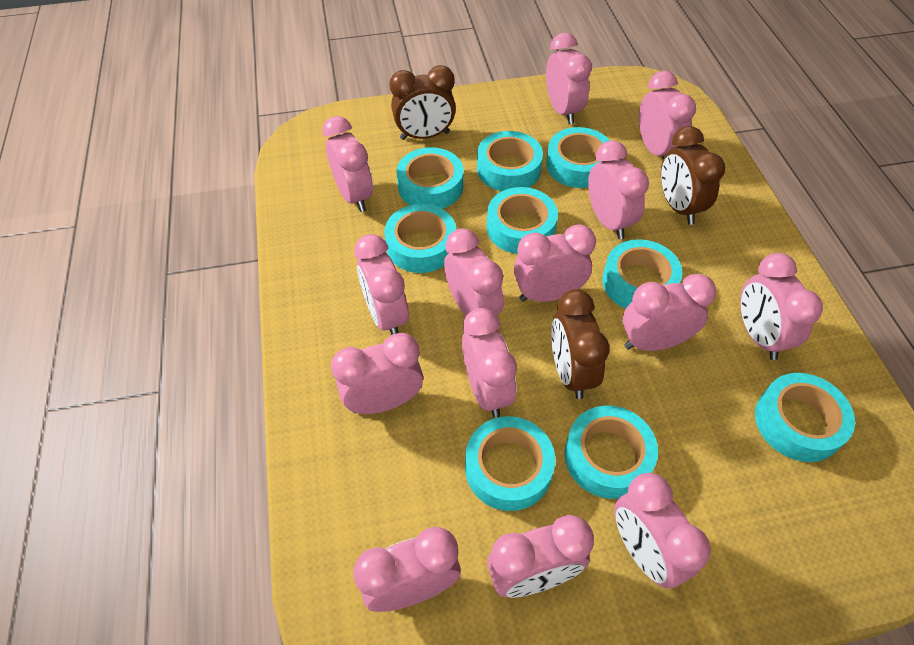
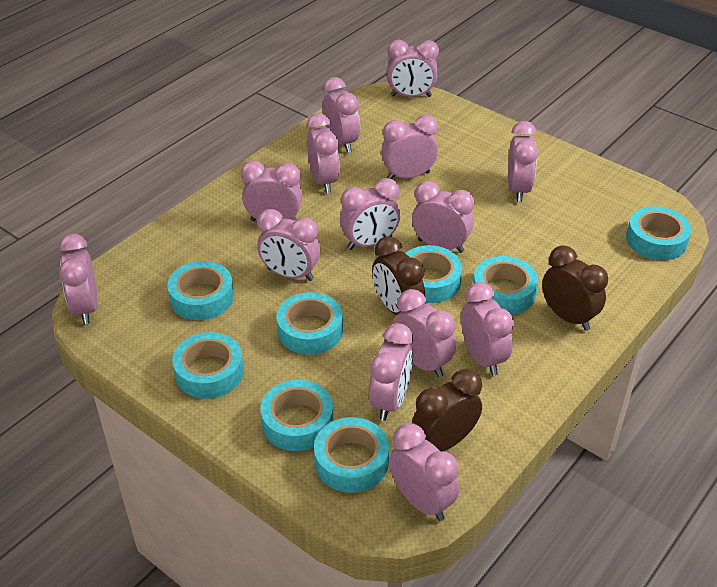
turquoise tape: 9 -> 8

